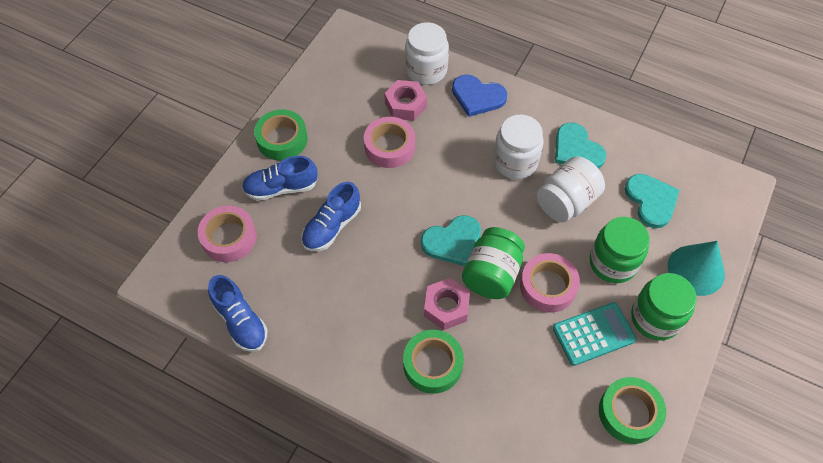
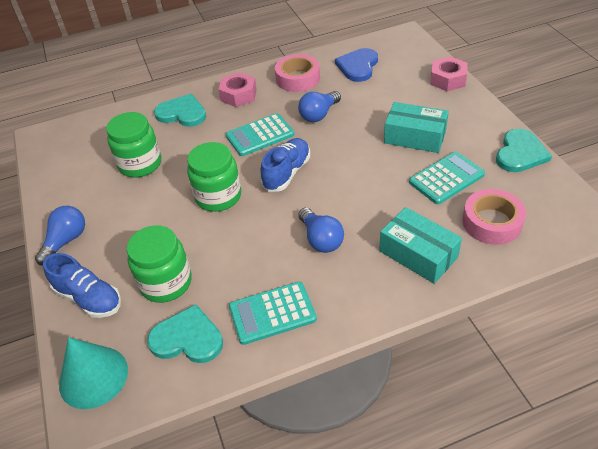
blue light bulb: 0 -> 3
blue shoe: 3 -> 2
green tape: 3 -> 0
pink tape: 3 -> 2
turquoise box: 0 -> 2
turquoise calculator: 1 -> 3
white jar: 3 -> 0

